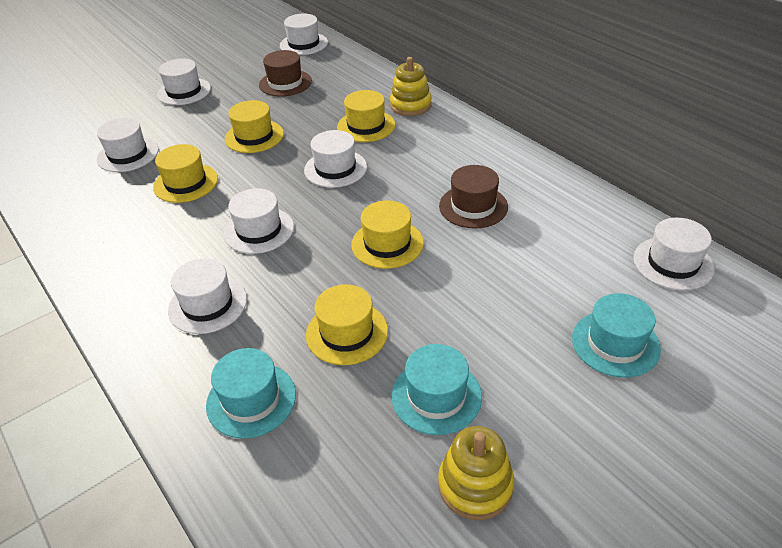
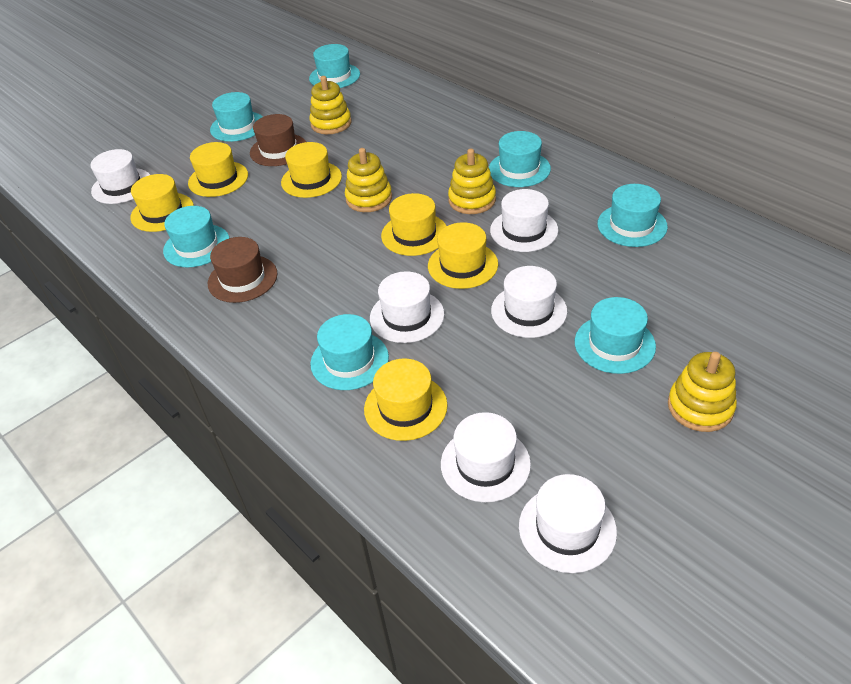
turquoise hat: 3 -> 7
white hat: 7 -> 6
yellow hat: 5 -> 6
yellow stacking toy: 2 -> 4

